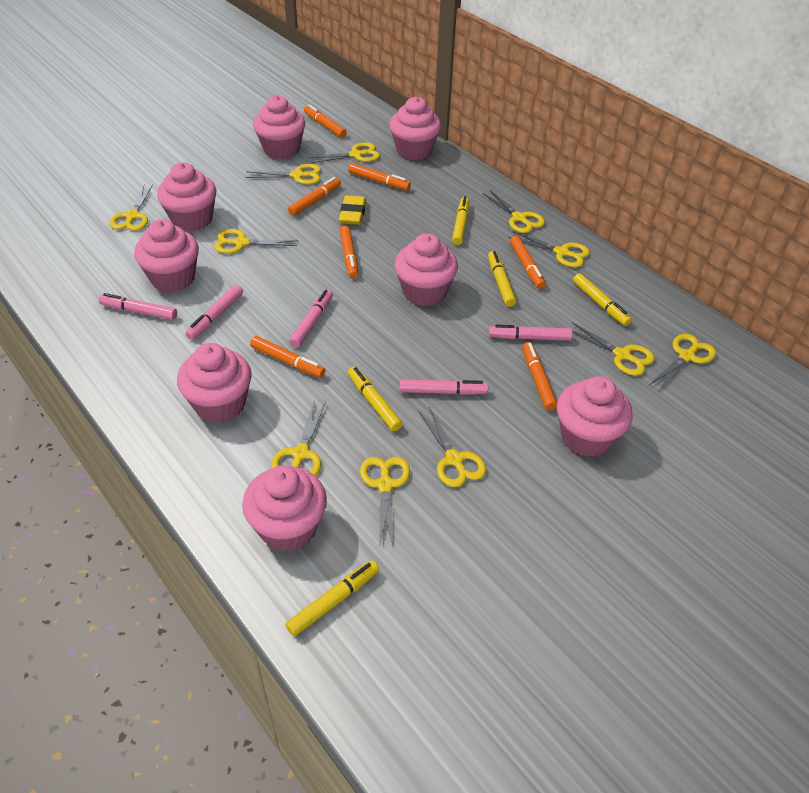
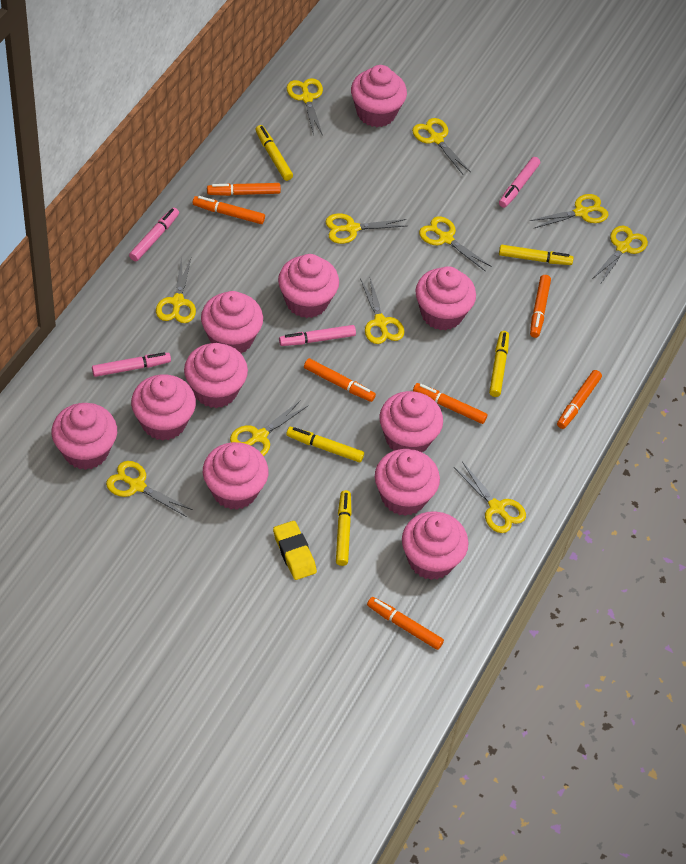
pink cupcake: 8 -> 11
pink marker: 5 -> 4

